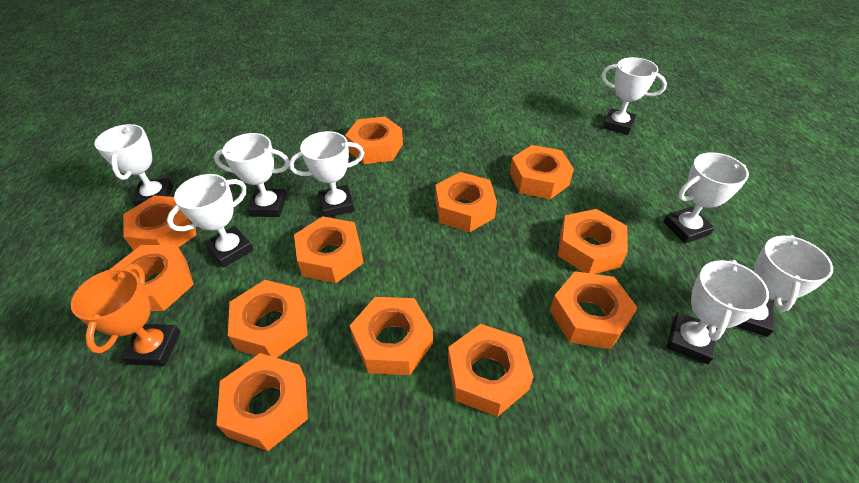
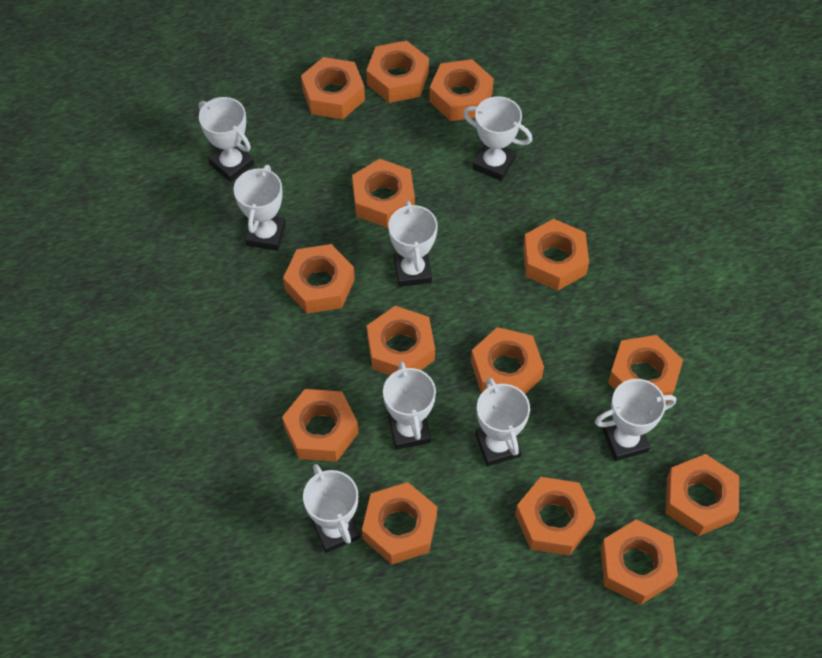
orange nut: 12 -> 14
orange trophy: 1 -> 0

